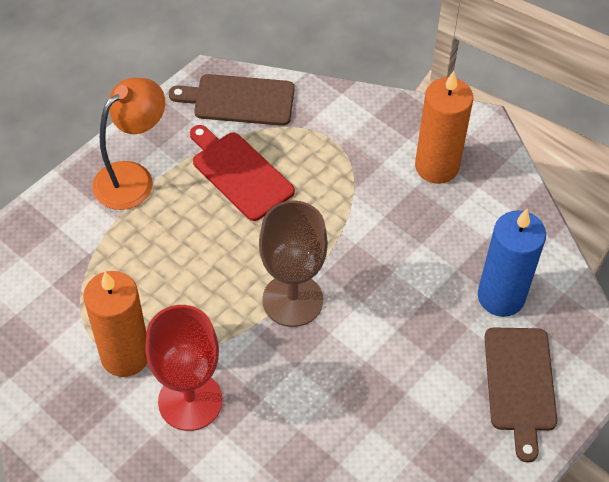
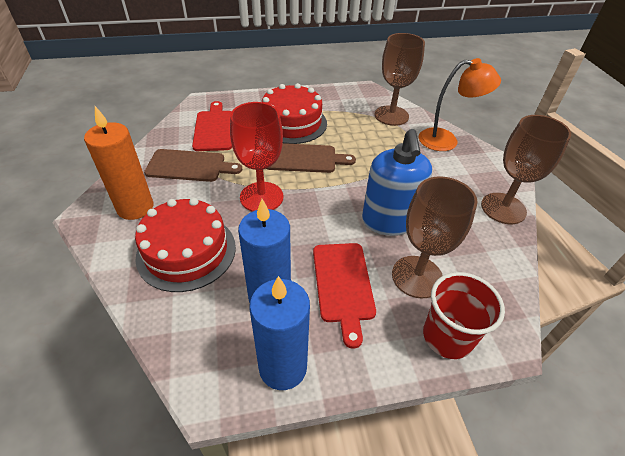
blue candle: 1 -> 2
blue soap dispenser: 0 -> 1
brown goblet: 1 -> 3
orange candle: 2 -> 1
red cake: 0 -> 2
red cup: 0 -> 1
red cutting board: 1 -> 2

